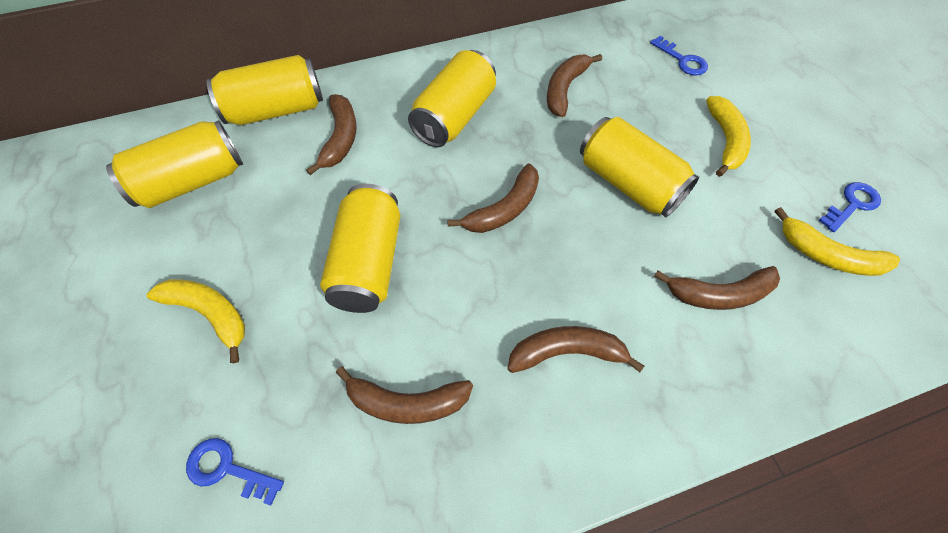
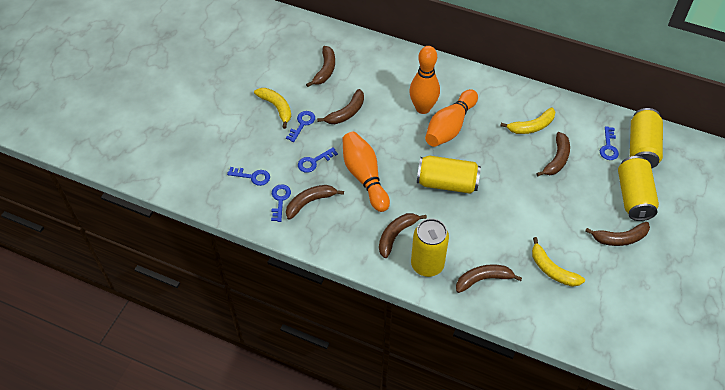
blue key: 3 -> 5
brown banana: 6 -> 7
orange bowling pin: 0 -> 3
yellow can: 5 -> 4

